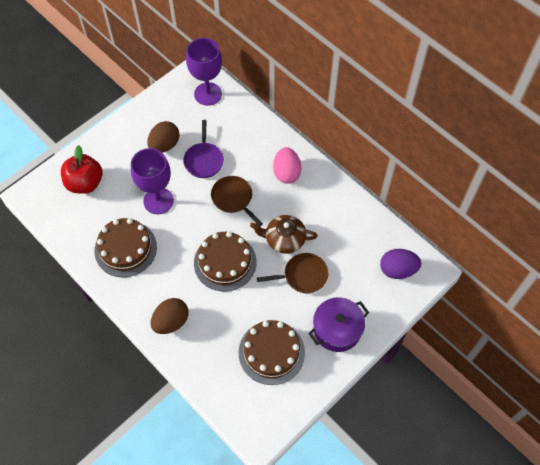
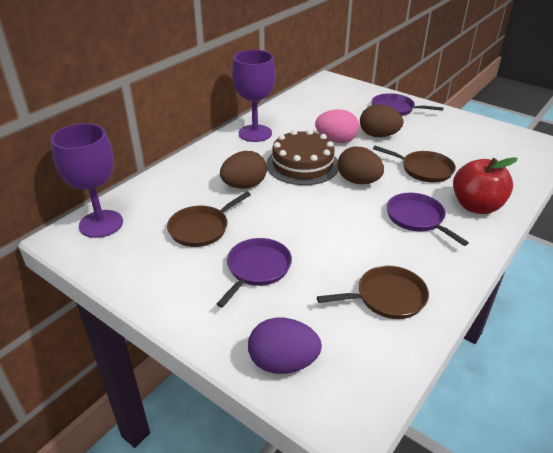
brown cake: 3 -> 1
brown egg: 2 -> 3
brown pan: 2 -> 3
brown teapot: 1 -> 0
purple pan: 1 -> 3
purple pot: 1 -> 0

